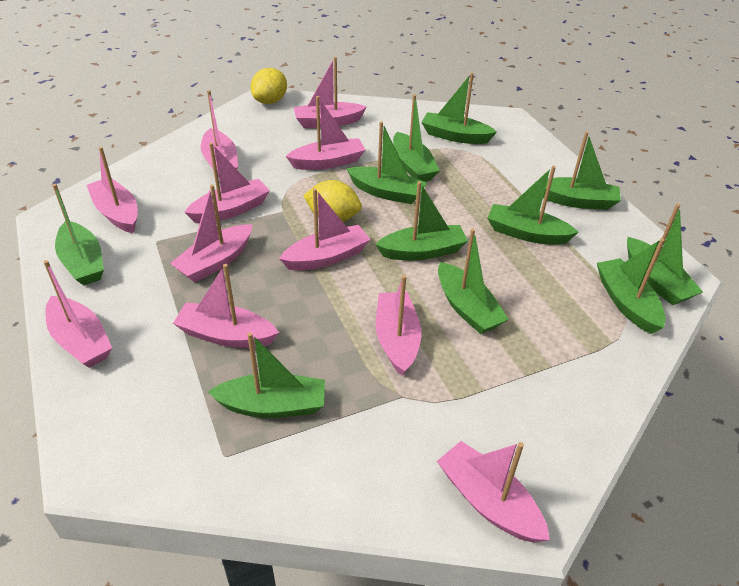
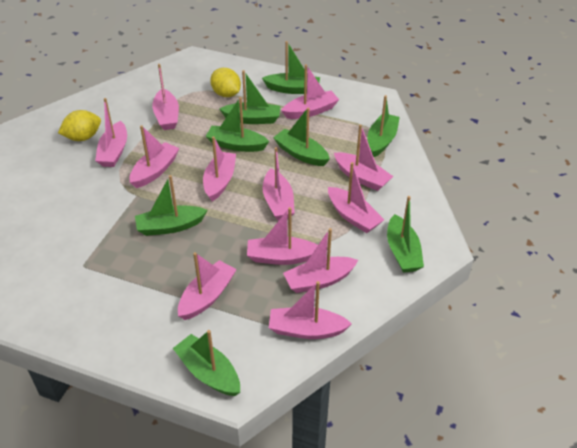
green boat: 11 -> 8
pink boat: 11 -> 12

